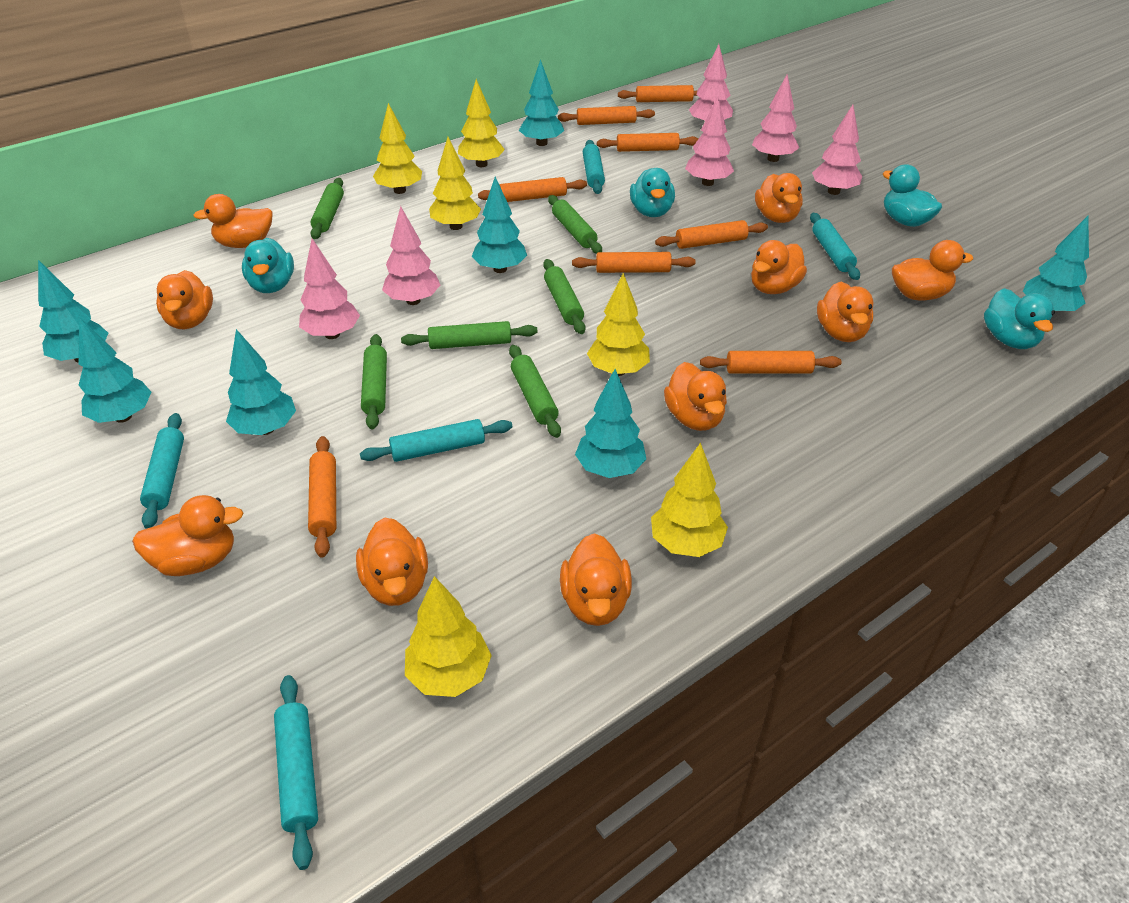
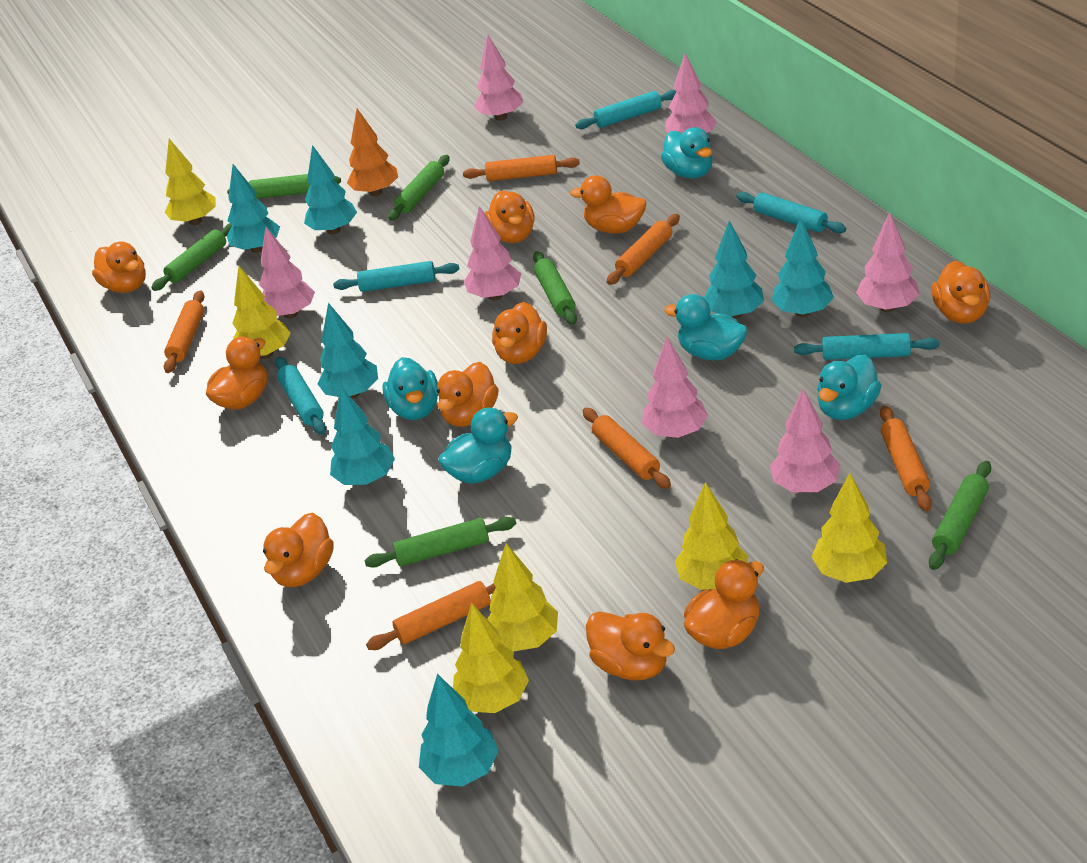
orange rolling pin: 8 -> 6
orange tree: 0 -> 1
pink tree: 6 -> 7
turquoise duck: 4 -> 5

